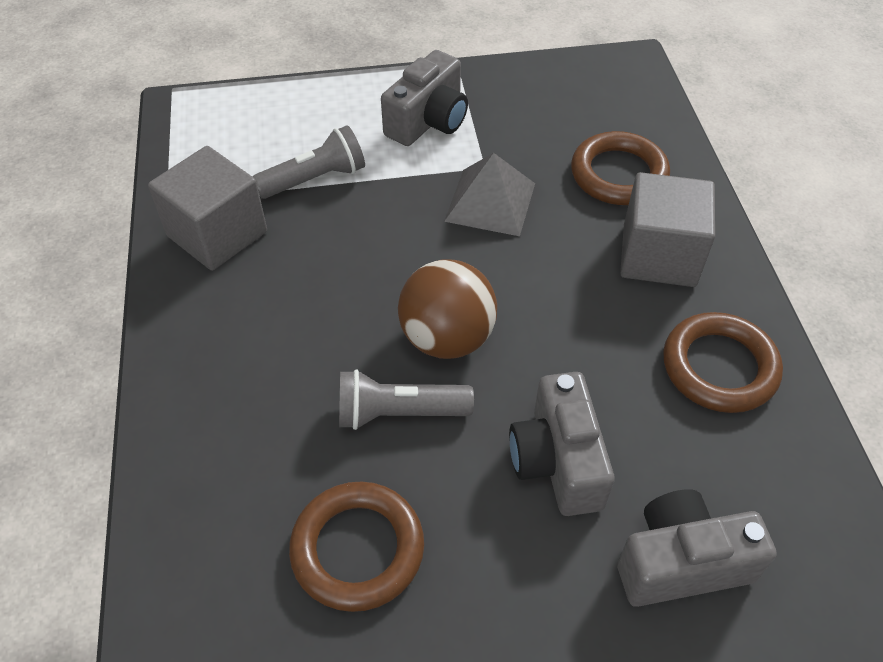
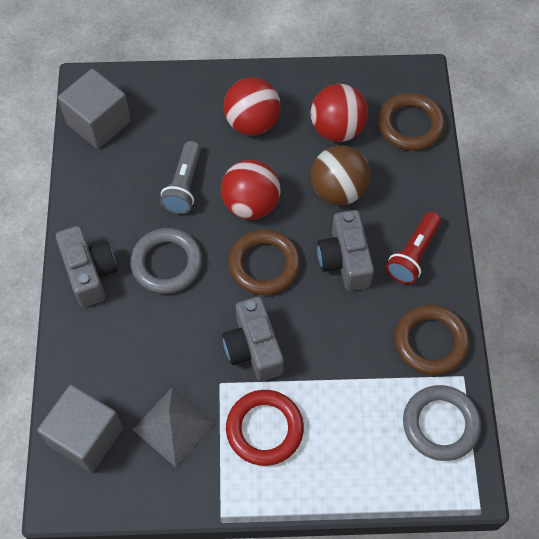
grey flashlight: 2 -> 1
grey ring: 0 -> 2
red ball: 0 -> 3
red flashlight: 0 -> 1
red ring: 0 -> 1

